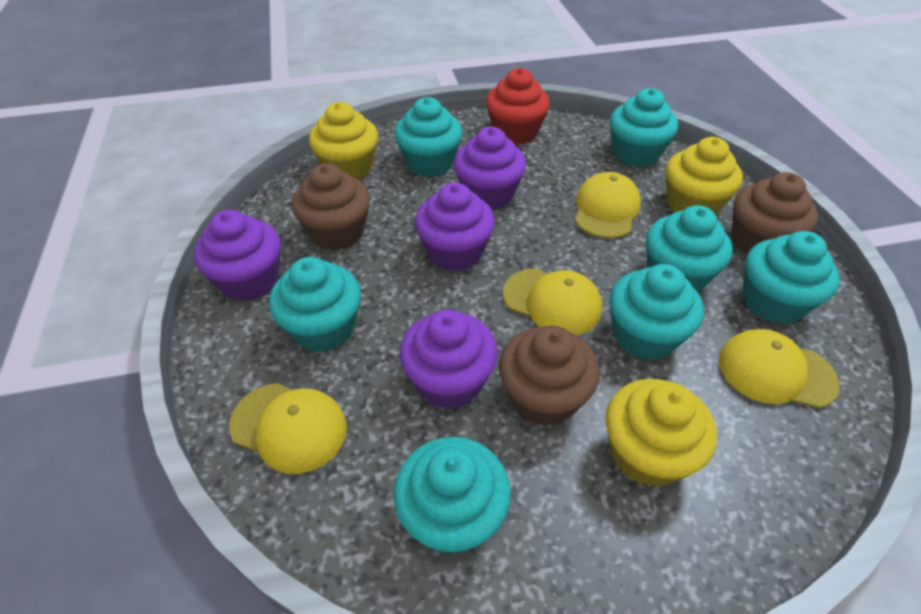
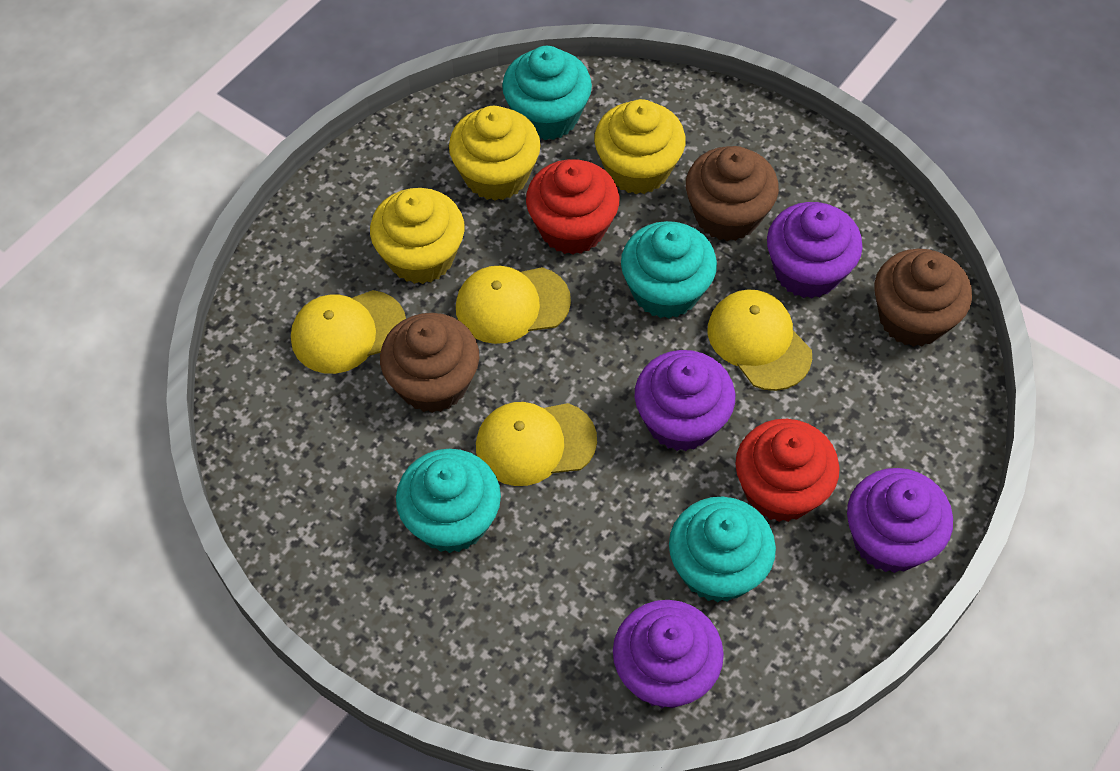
red cupcake: 1 -> 2
turquoise cupcake: 7 -> 4

